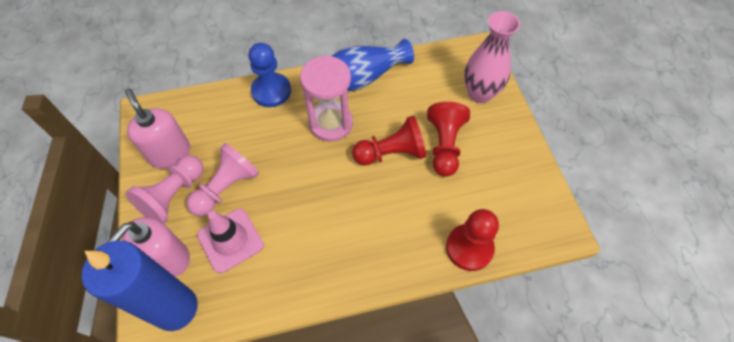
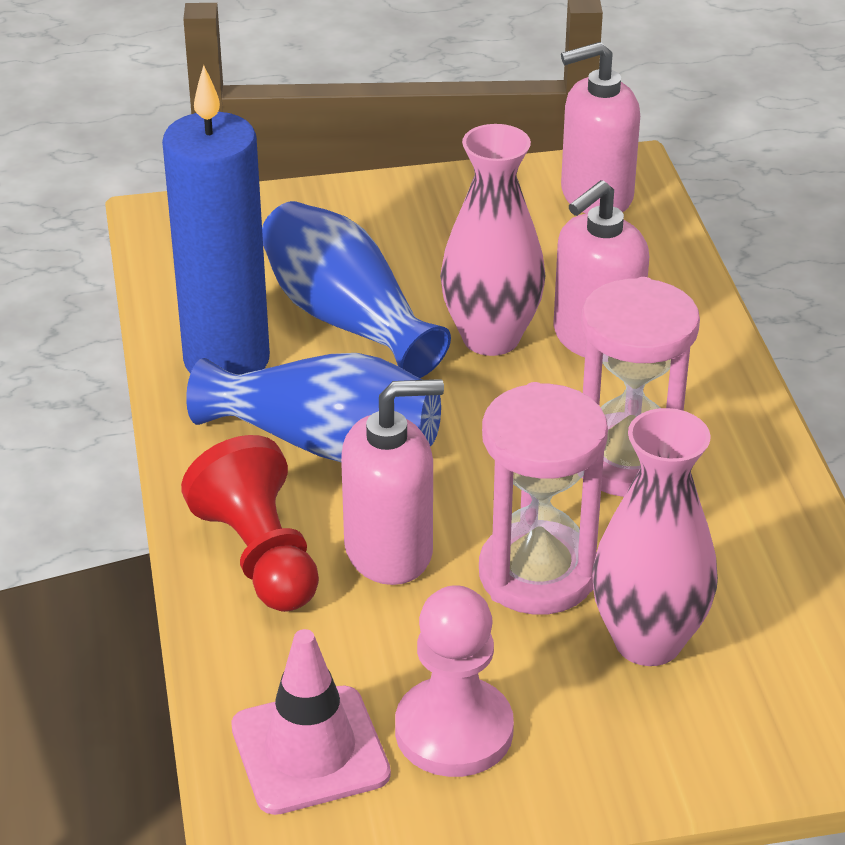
blue pawn: 1 -> 0
blue vase: 1 -> 2
pink hourglass: 1 -> 2
pink pawn: 2 -> 1
pink soap dispenser: 2 -> 3
pink vase: 1 -> 2
red pawn: 3 -> 1

